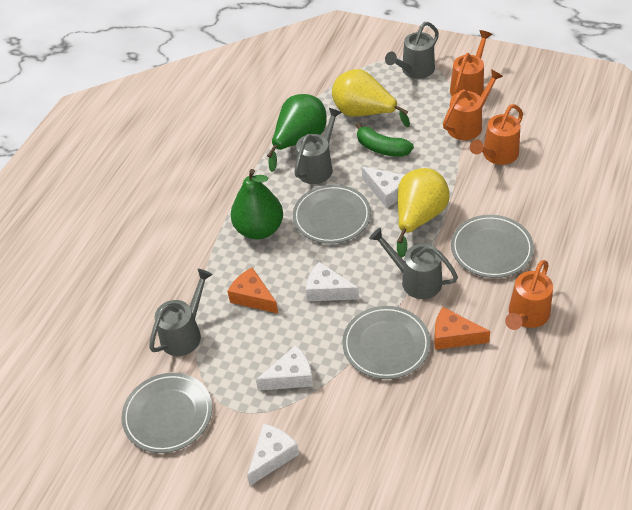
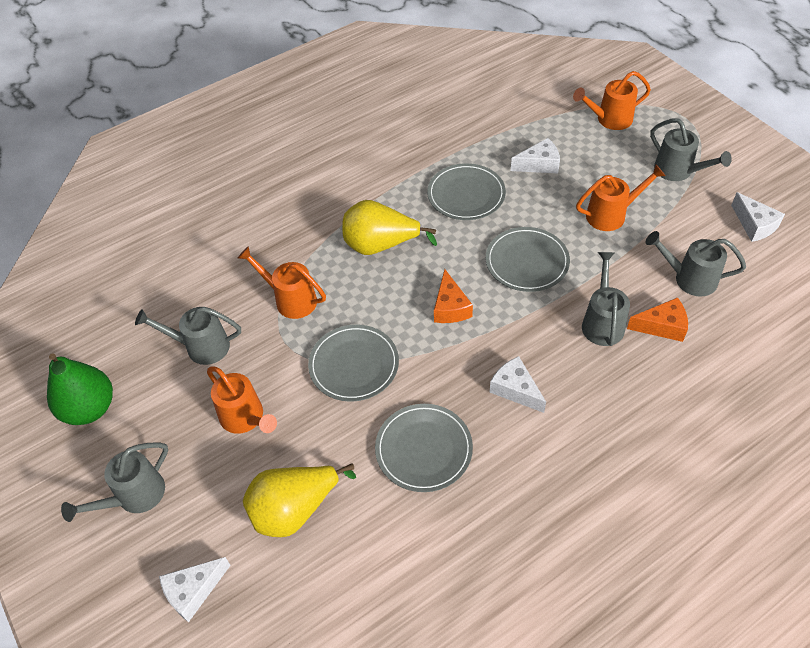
green banana: 1 -> 0
green pear: 2 -> 1
grey watering can: 4 -> 5

